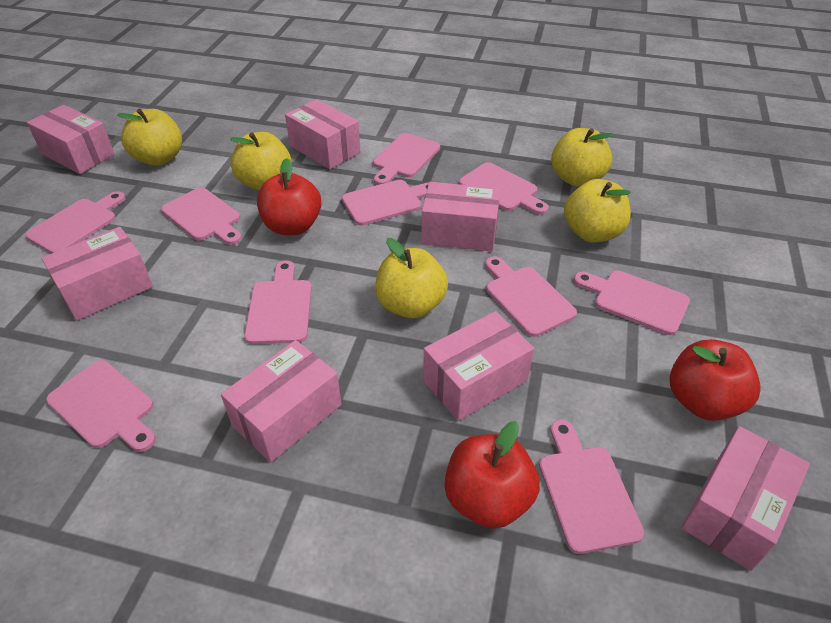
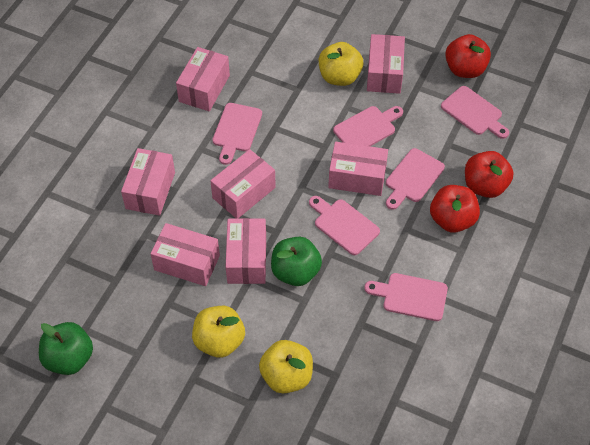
green apple: 0 -> 2
pink cutting board: 10 -> 6
yellow apple: 5 -> 3

